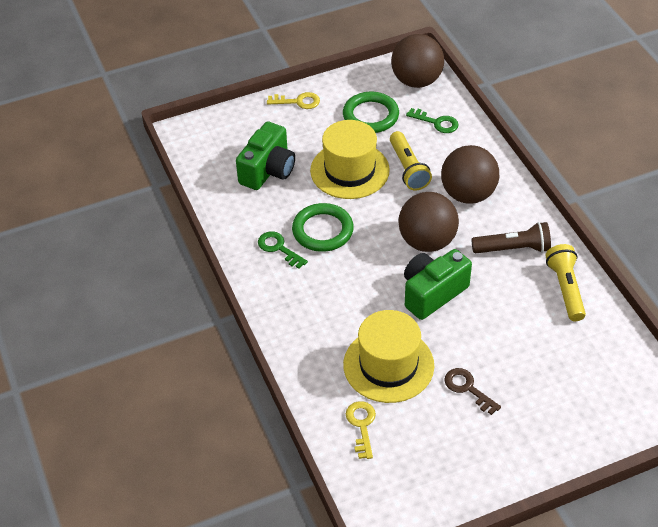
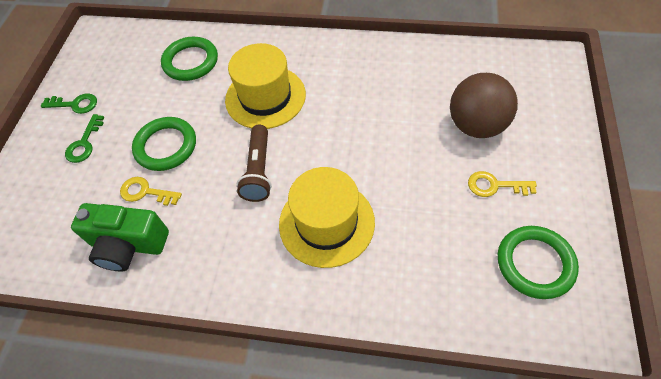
brown ball: 3 -> 1
brown key: 1 -> 0
green camera: 2 -> 1
green ring: 2 -> 3
yellow flashlight: 2 -> 0

